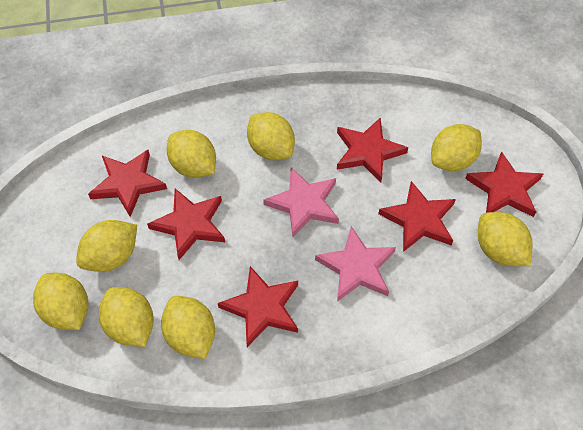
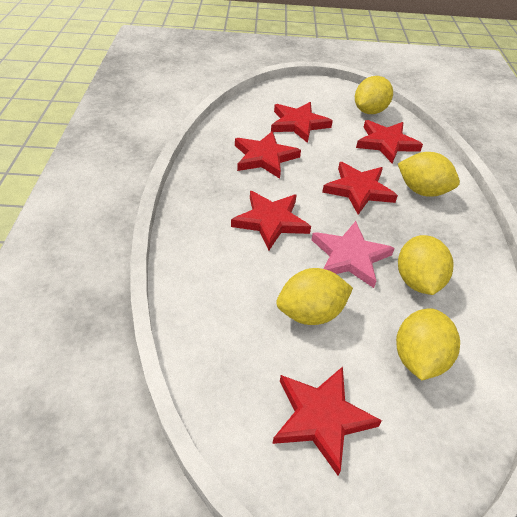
pink star: 2 -> 1
yellow lemon: 8 -> 5

